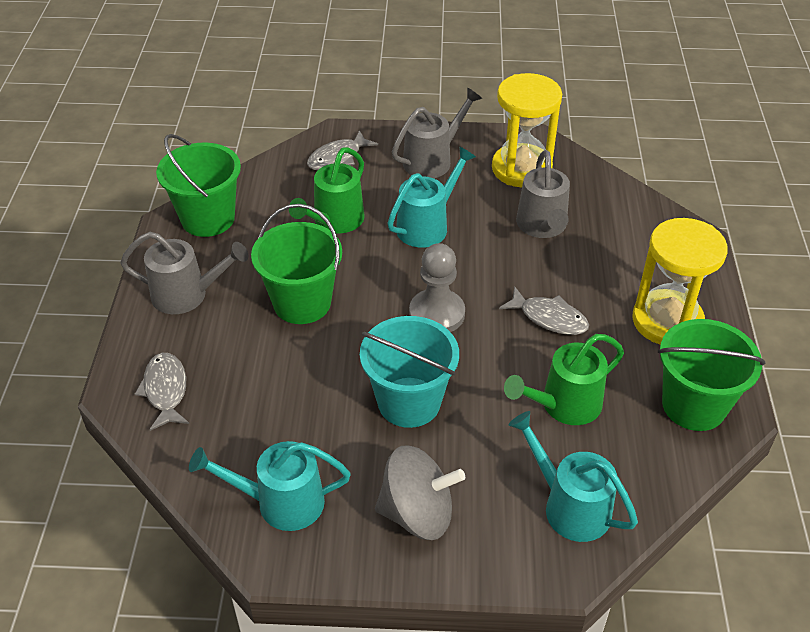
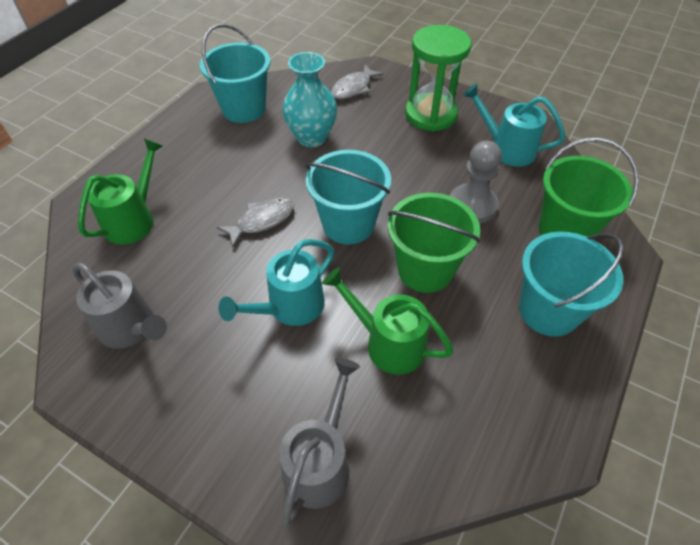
green bucket: 3 -> 2
green hourglass: 0 -> 1
grey fish: 3 -> 2
grey spinning top: 1 -> 0
grey watering can: 3 -> 2
turquoise bucket: 1 -> 3
turquoise vase: 0 -> 1
turquoise watering can: 3 -> 2
yellow hourglass: 2 -> 0

